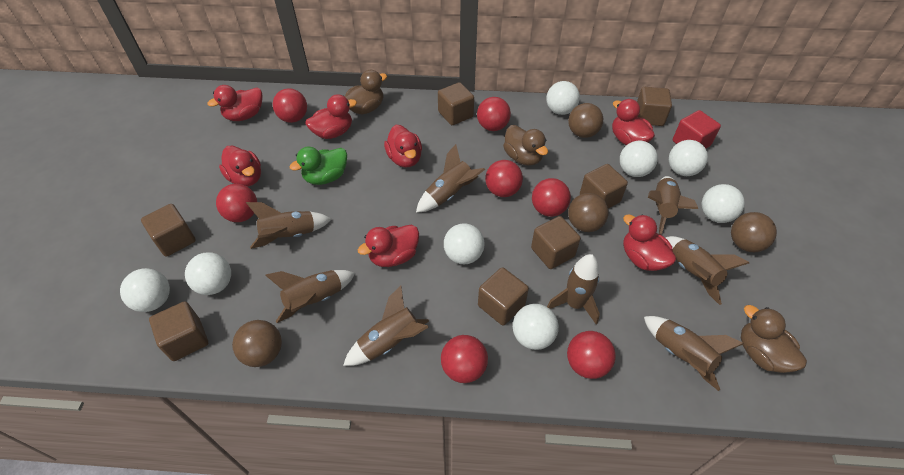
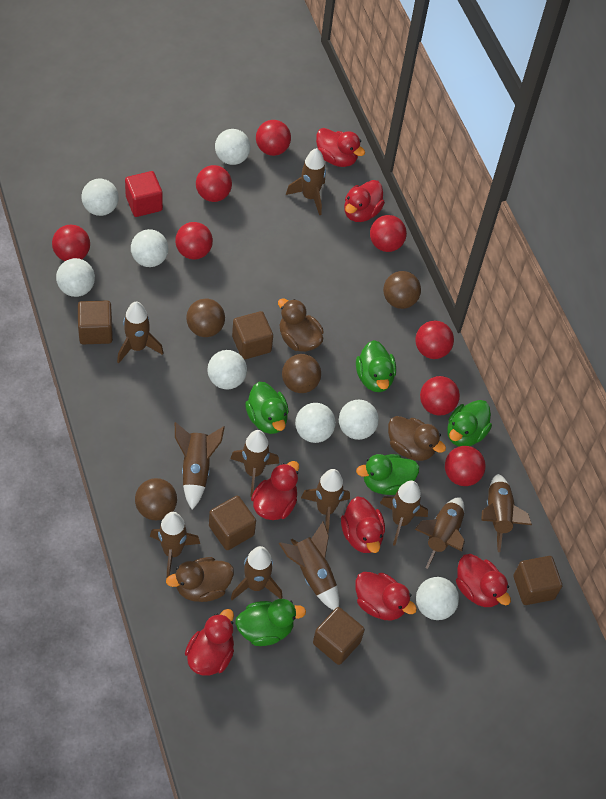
brown cube: 7 -> 5
brown rocket: 8 -> 11
green duck: 1 -> 5
red ball: 7 -> 8

